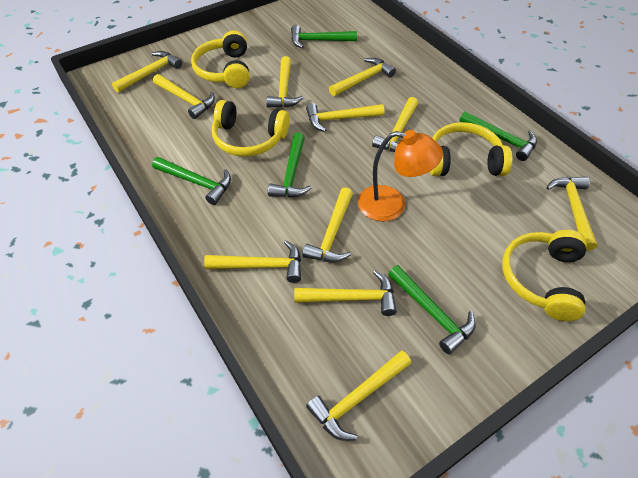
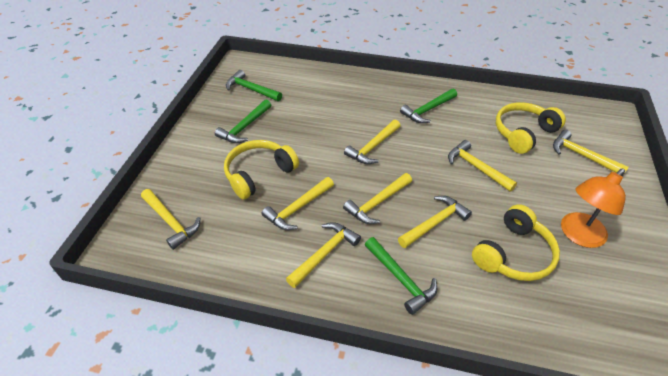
green hammer: 5 -> 4
yellow hammer: 11 -> 8
yellow headphones: 4 -> 3

